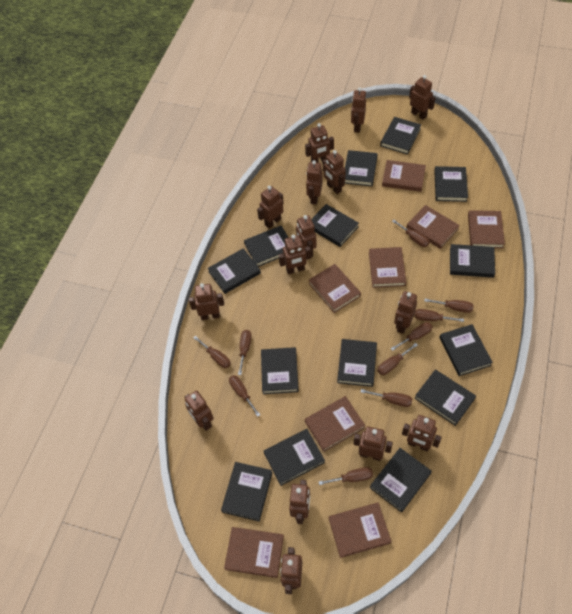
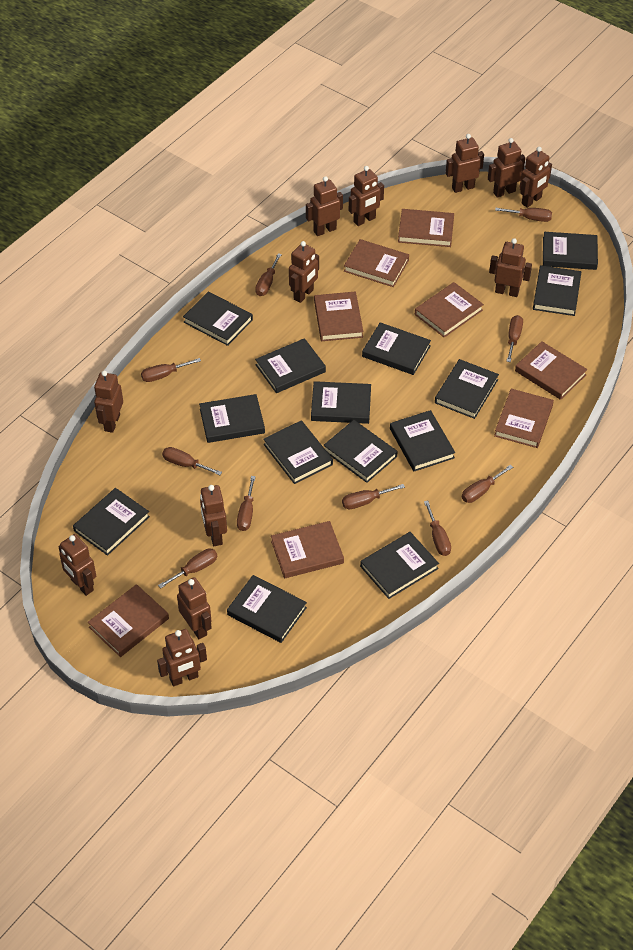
brown robot: 15 -> 12

